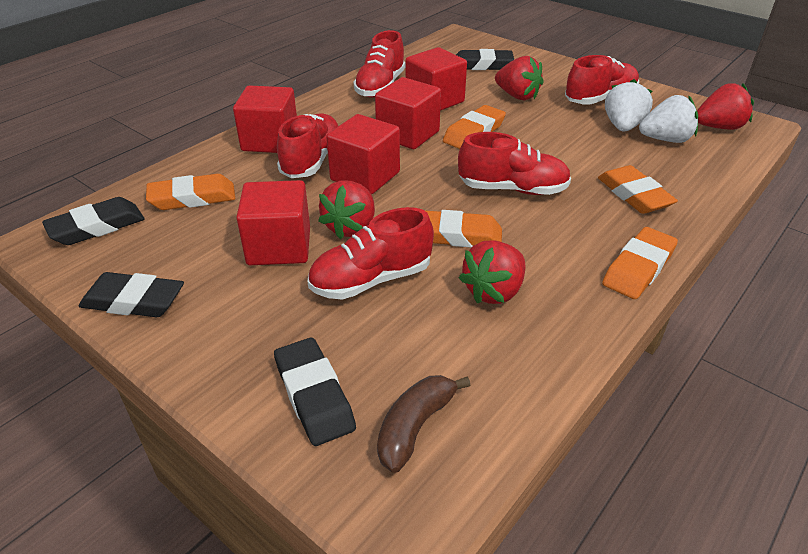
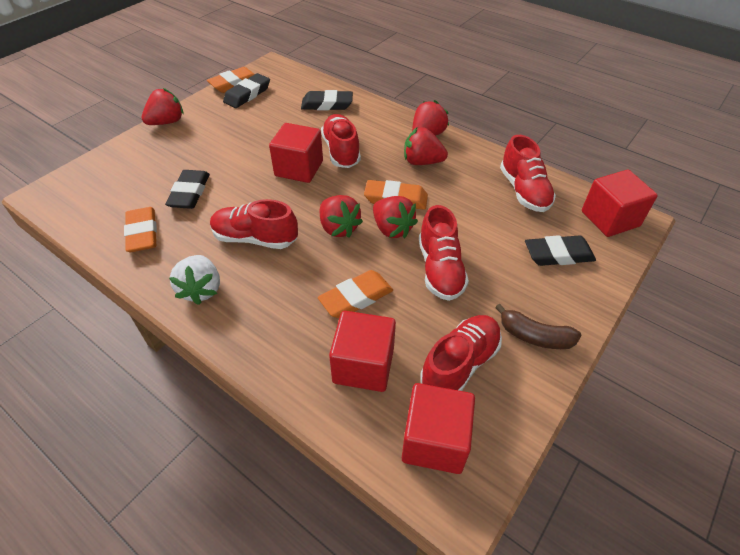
orange eraser: 5 -> 4
red cube: 5 -> 4
red strawberry: 4 -> 5
white strawberry: 2 -> 1

